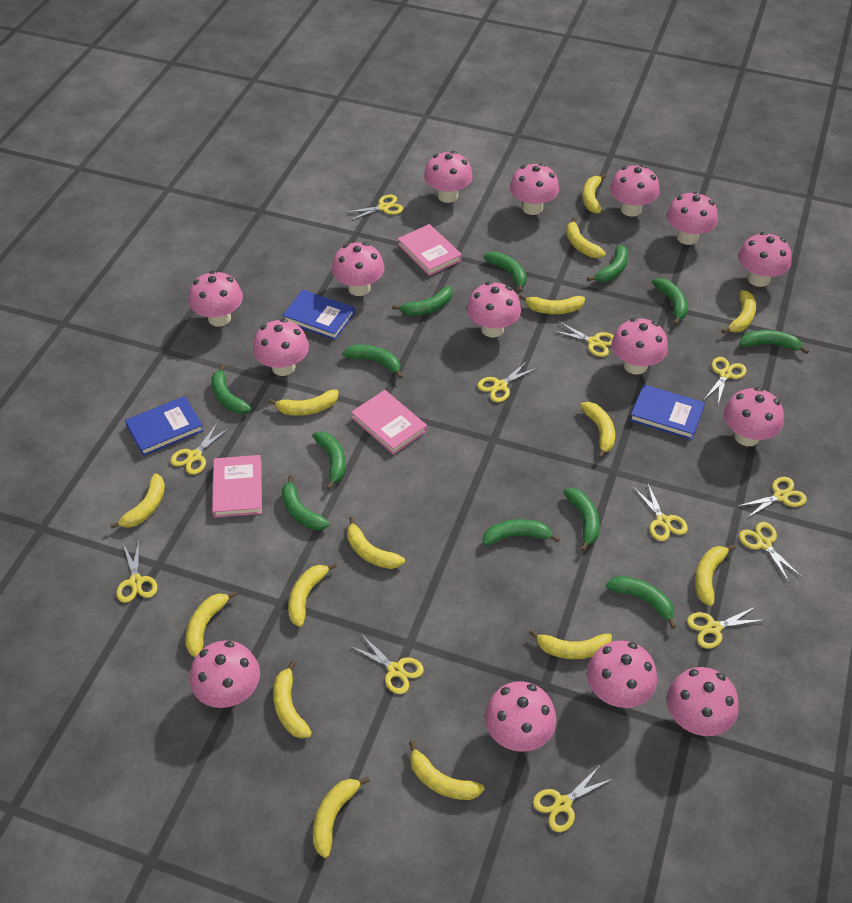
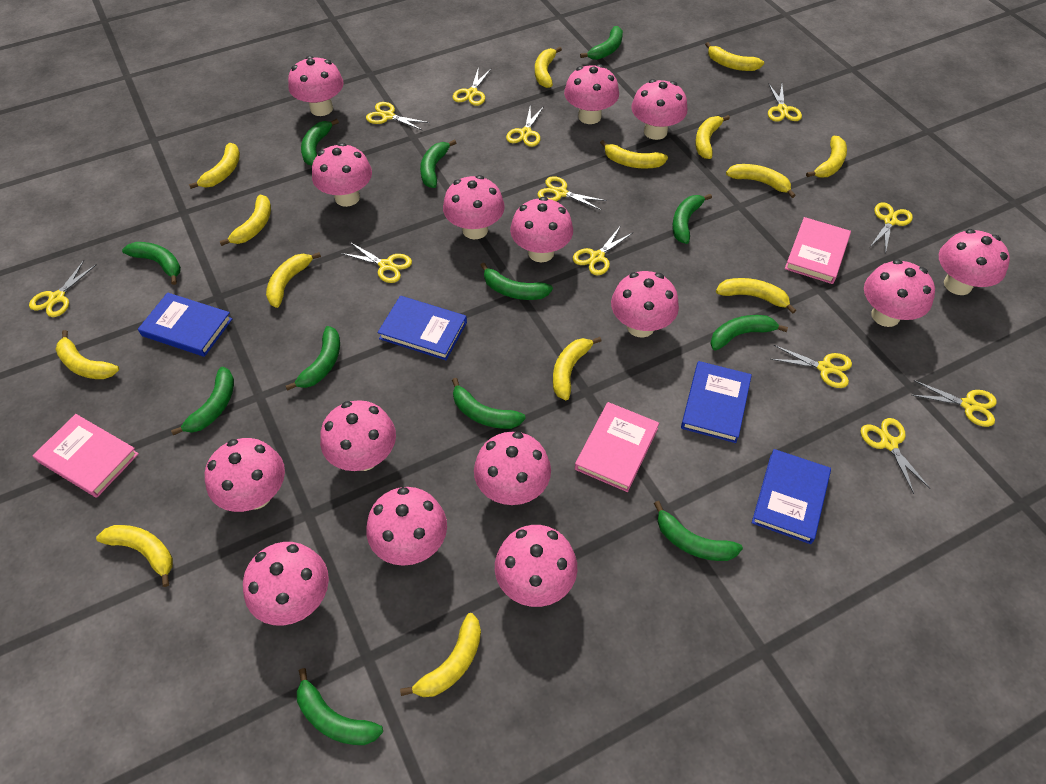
blue book: 3 -> 4
yellow banana: 15 -> 14

